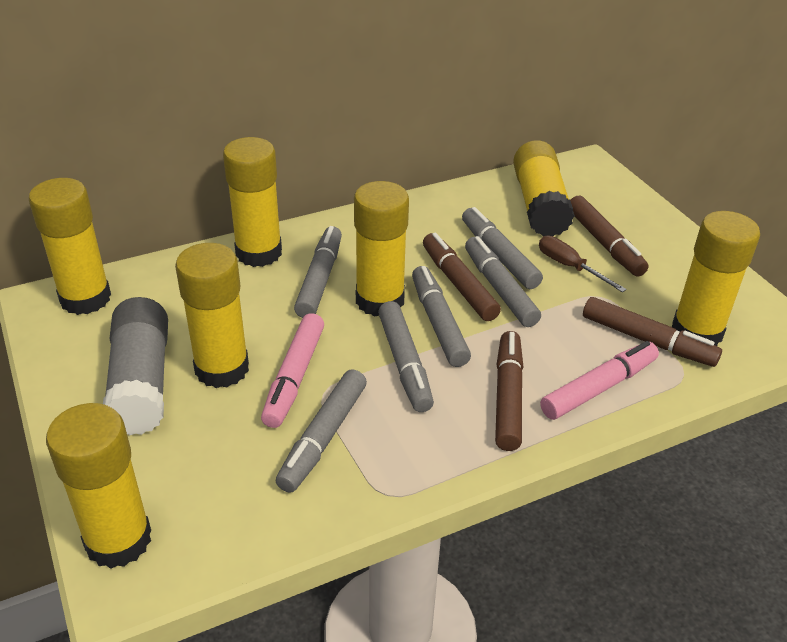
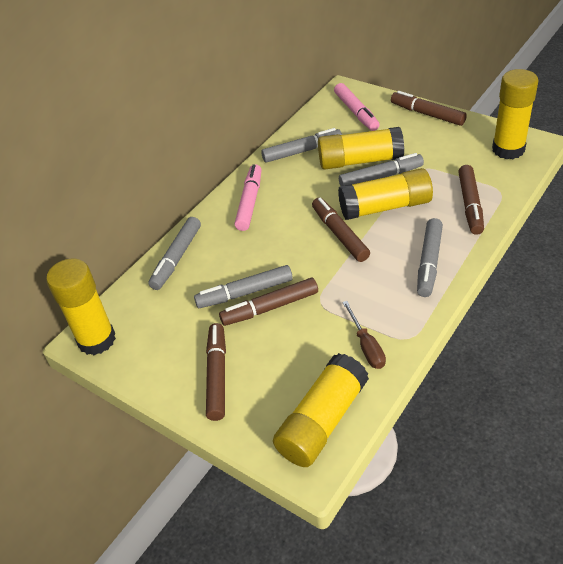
brown marker: 4 -> 5
grey glue stick: 1 -> 0
grey marker: 6 -> 5
yellow glue stick: 7 -> 5

